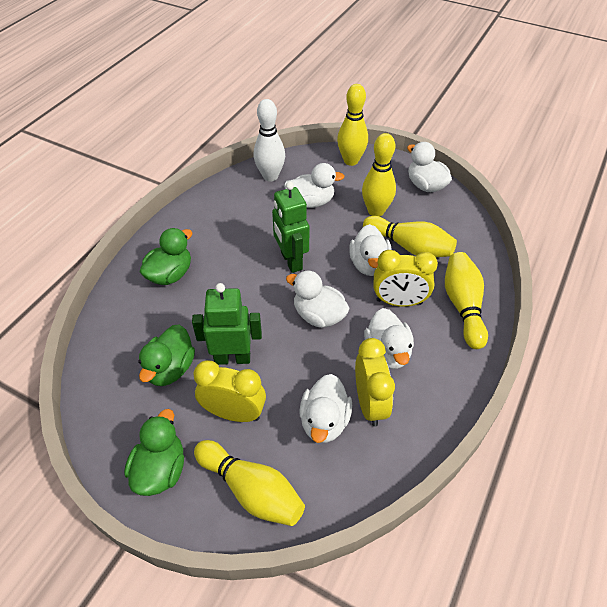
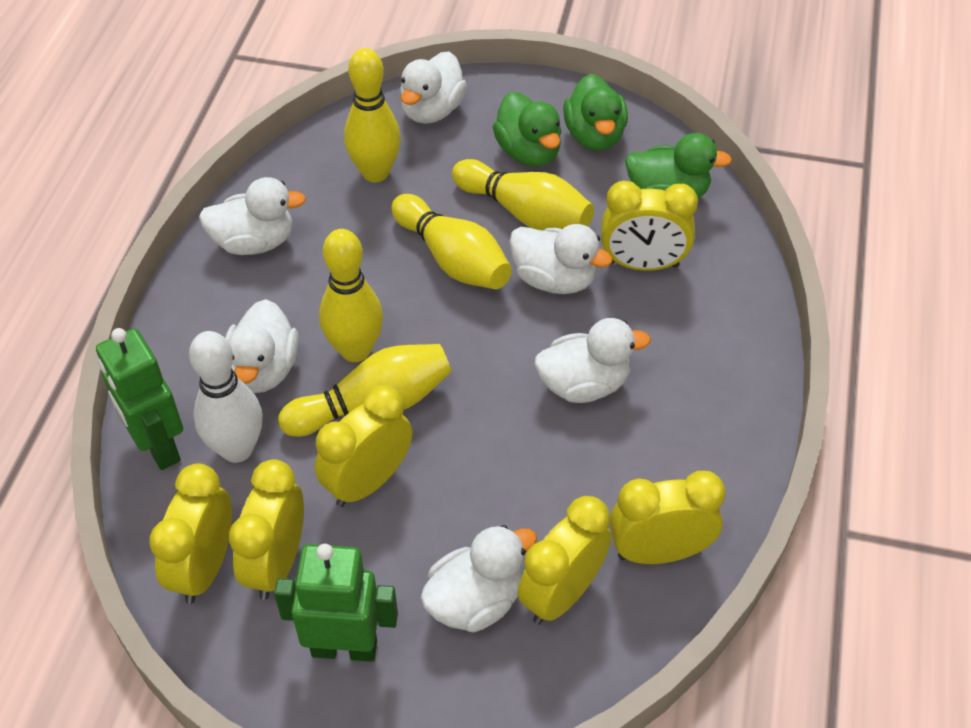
yellow clock: 3 -> 6

